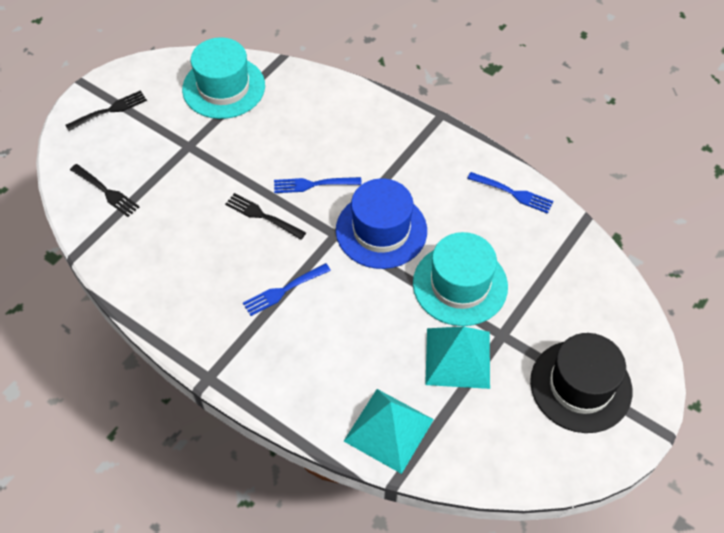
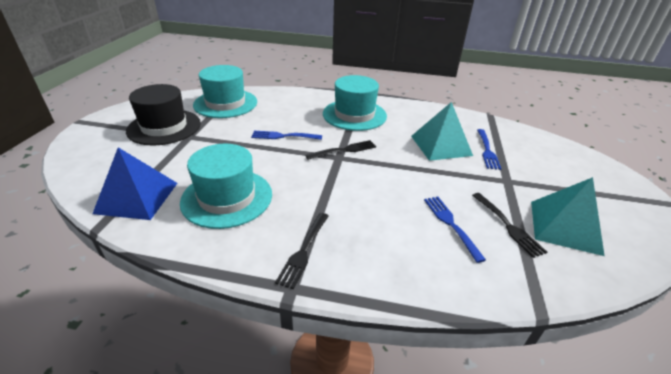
blue hat: 1 -> 0
blue pyramid: 0 -> 1
turquoise hat: 2 -> 3

